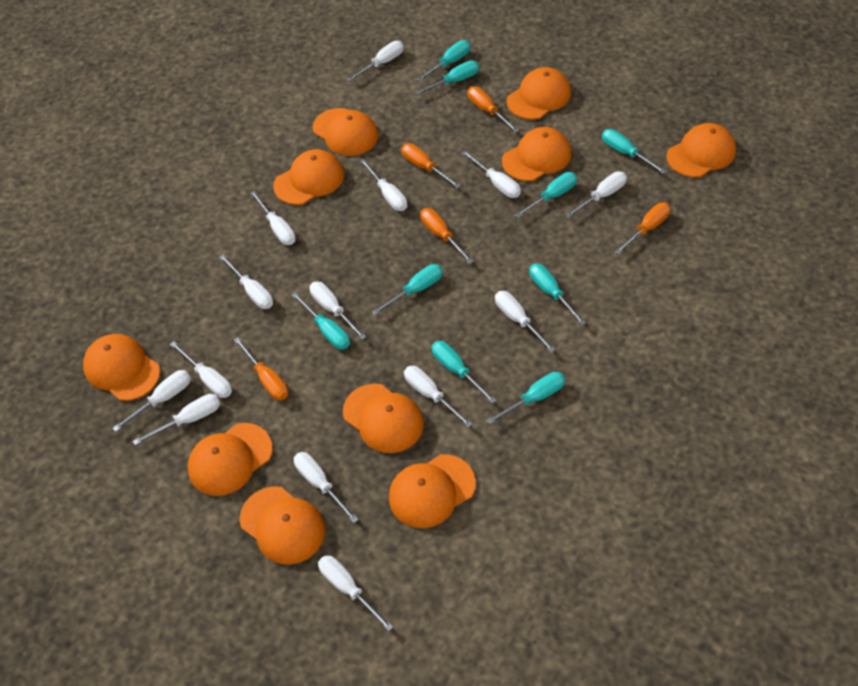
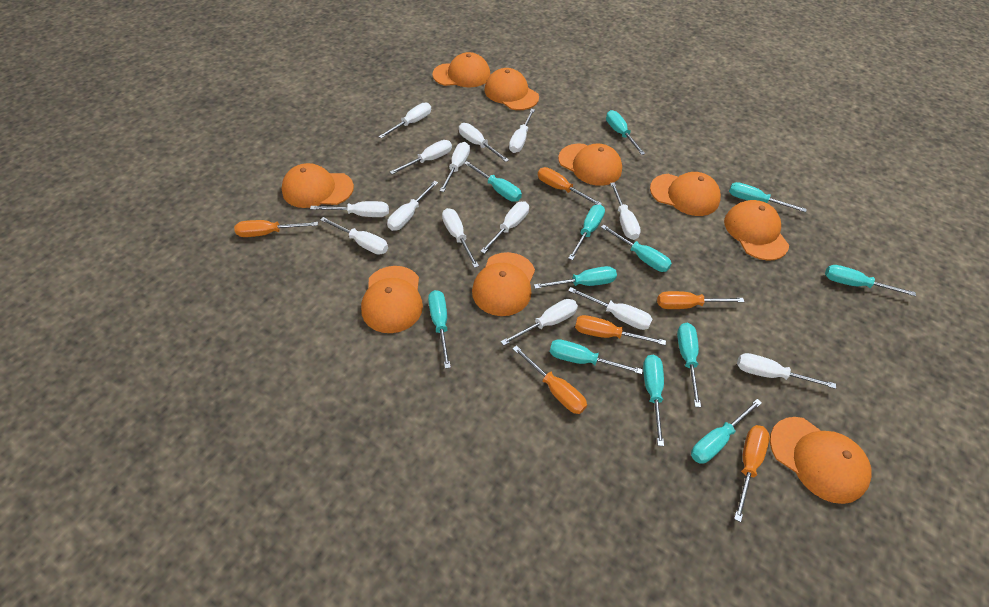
orange cap: 10 -> 9
orange screwdriver: 5 -> 6
turquoise screwdriver: 9 -> 12

